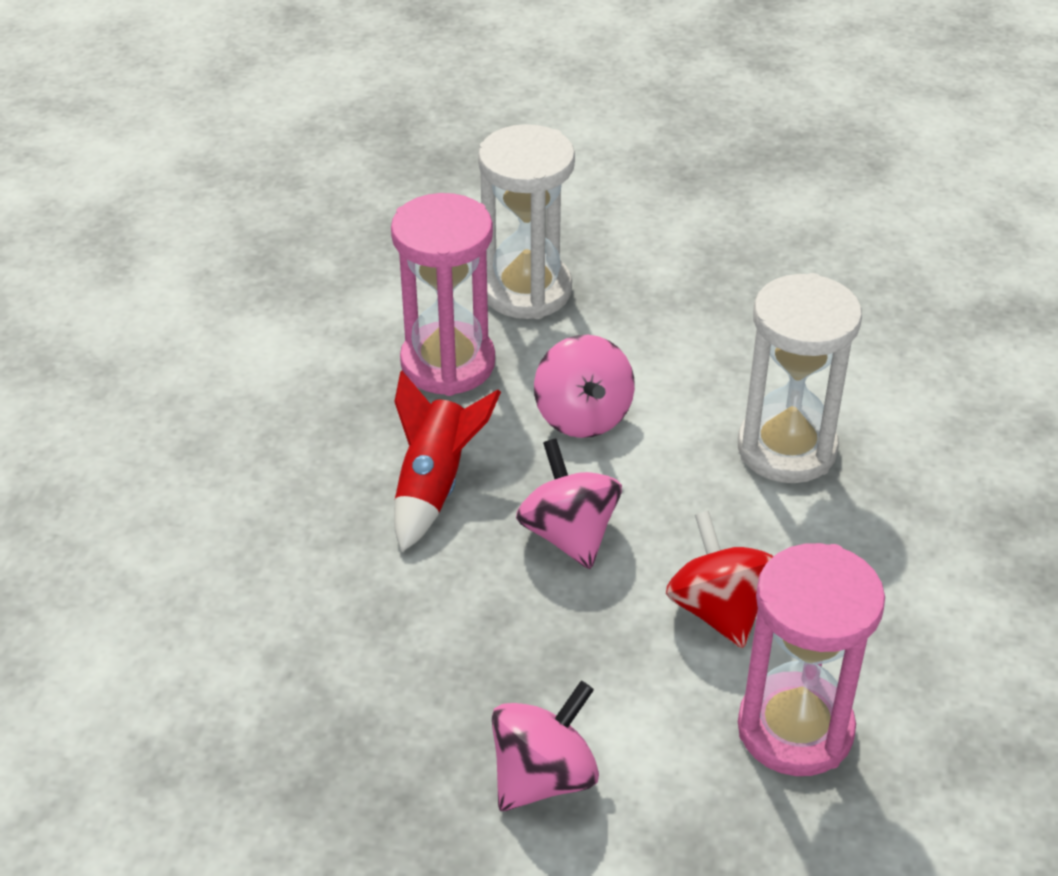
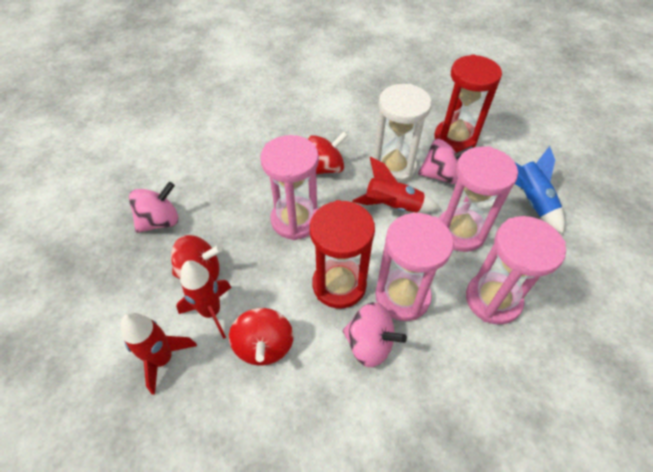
blue rocket: 0 -> 1
pink hourglass: 2 -> 4
red hourglass: 0 -> 2
red rocket: 1 -> 3
red spinning top: 1 -> 3
white hourglass: 2 -> 1

